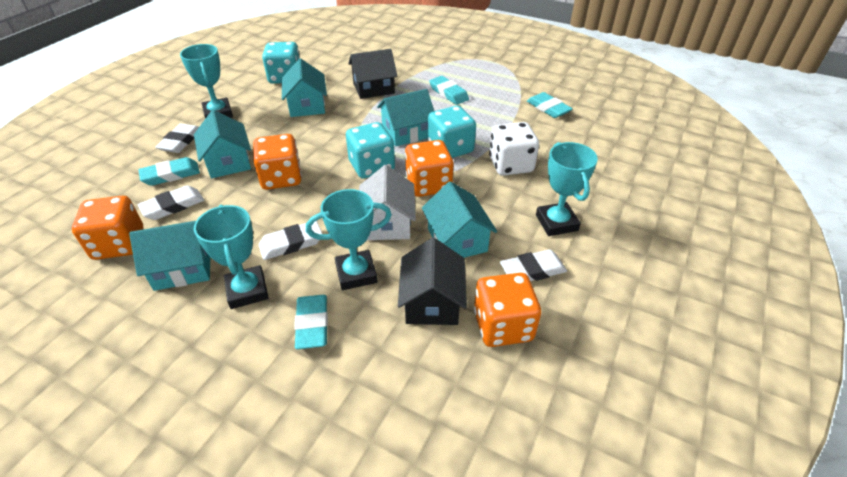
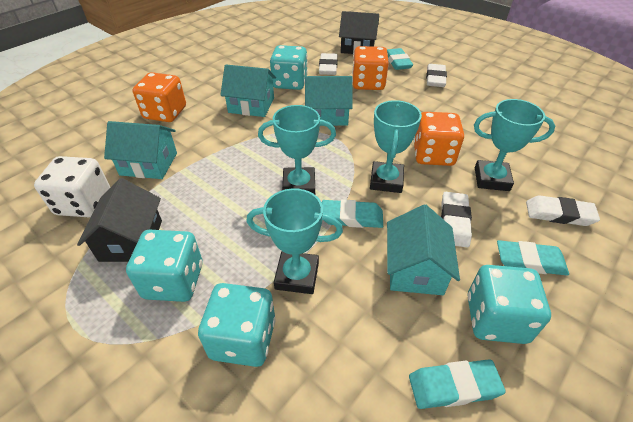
orange dice: 4 -> 3
turquoise dice: 3 -> 4
turquoise house: 5 -> 4
white house: 1 -> 0

